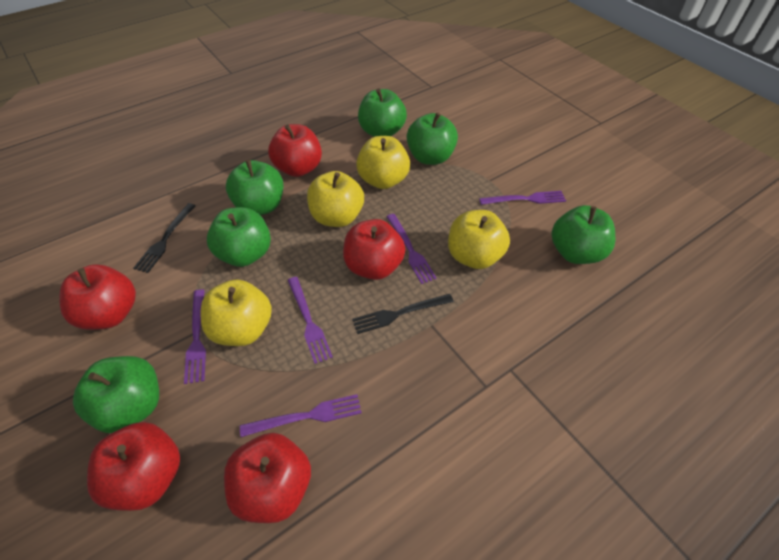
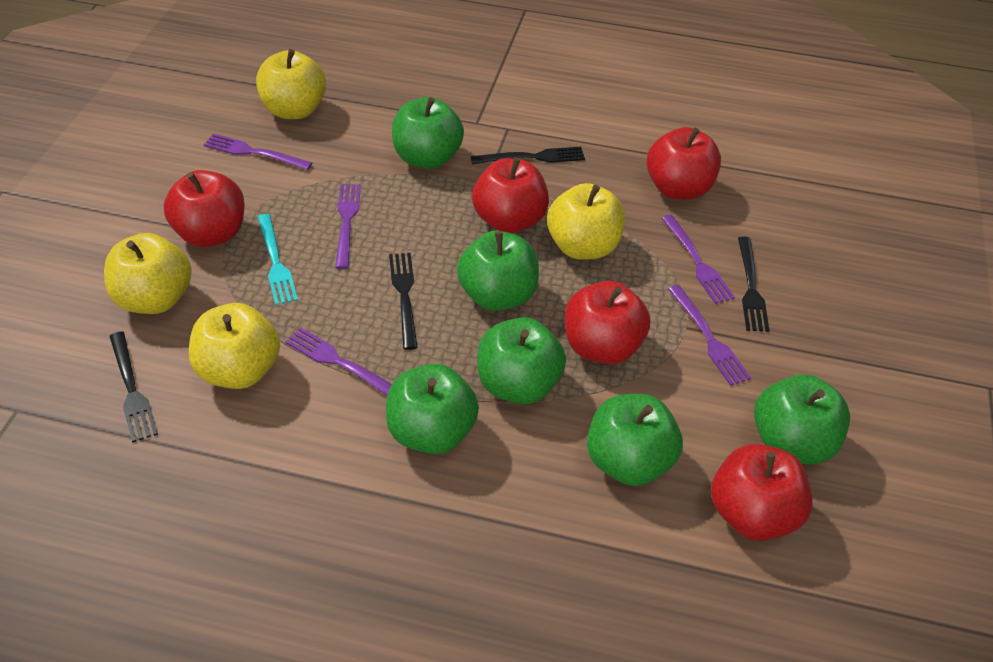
black fork: 2 -> 4
turquoise fork: 0 -> 1

